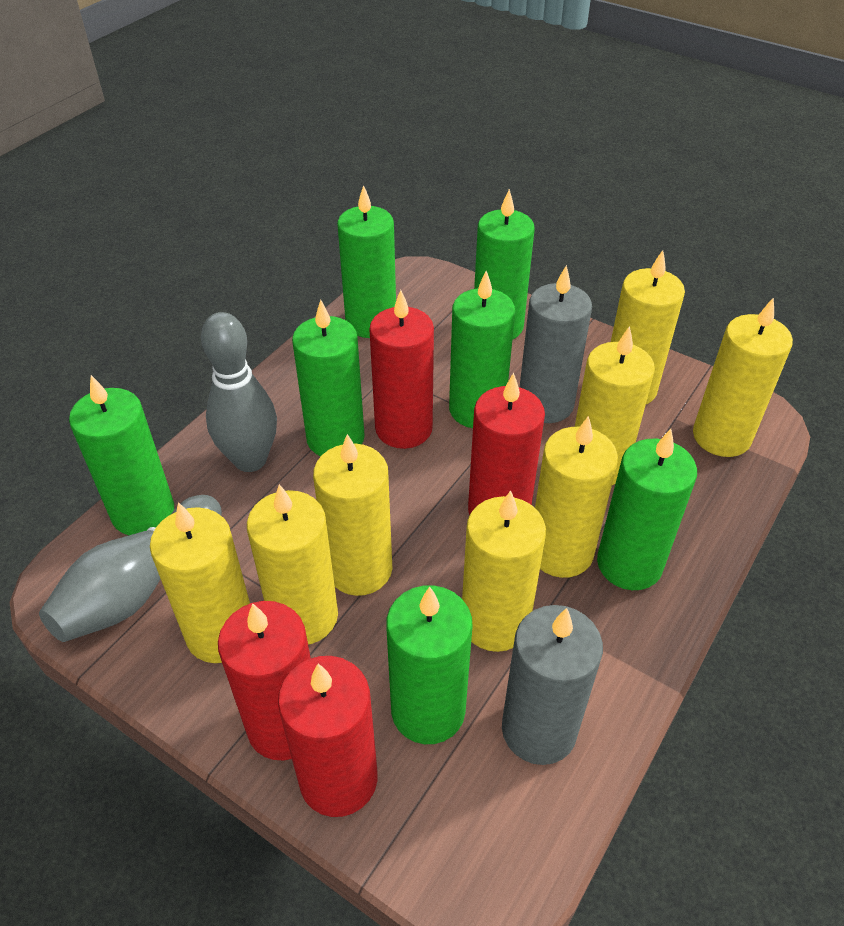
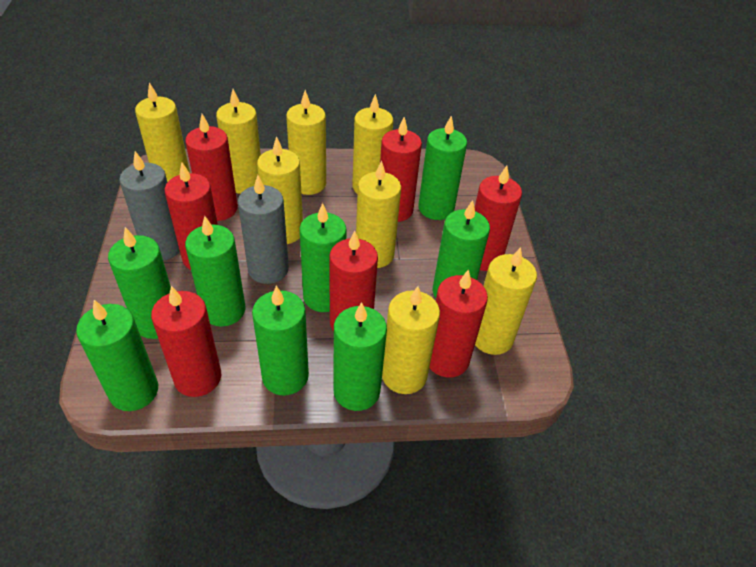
green candle: 7 -> 8
grey bowling pin: 2 -> 0
red candle: 4 -> 7

